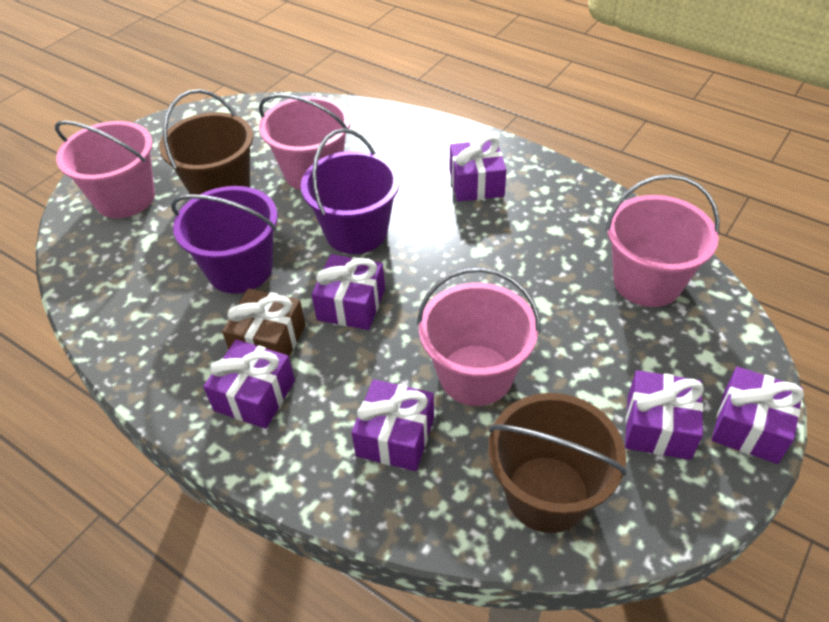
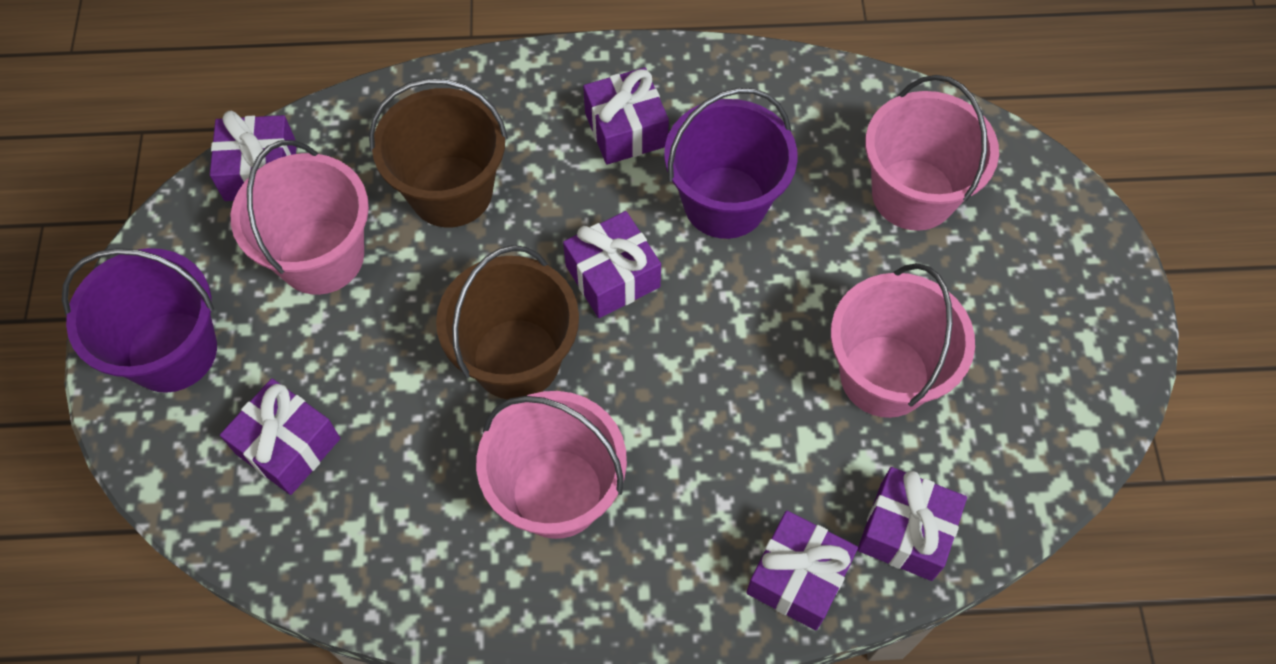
brown gift: 1 -> 0

